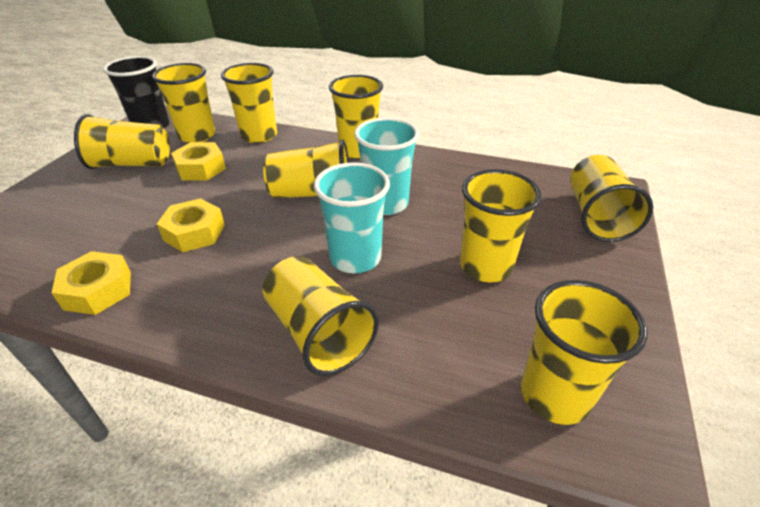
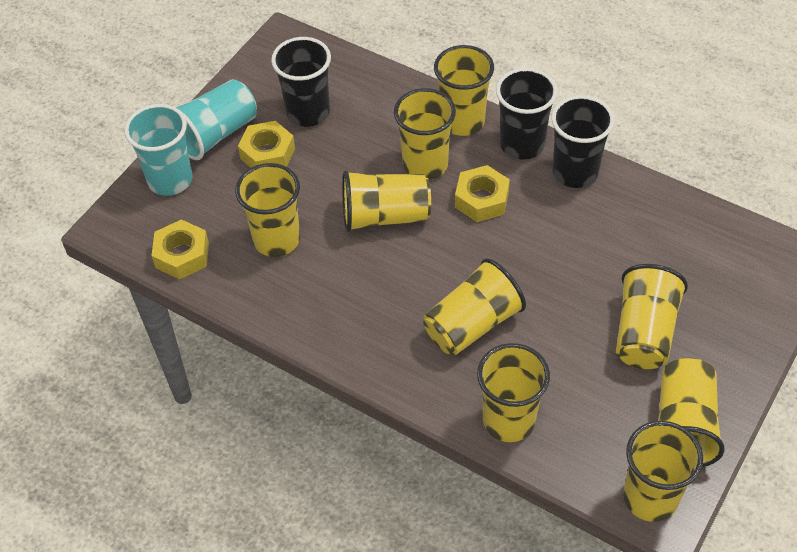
black cup: 1 -> 3

